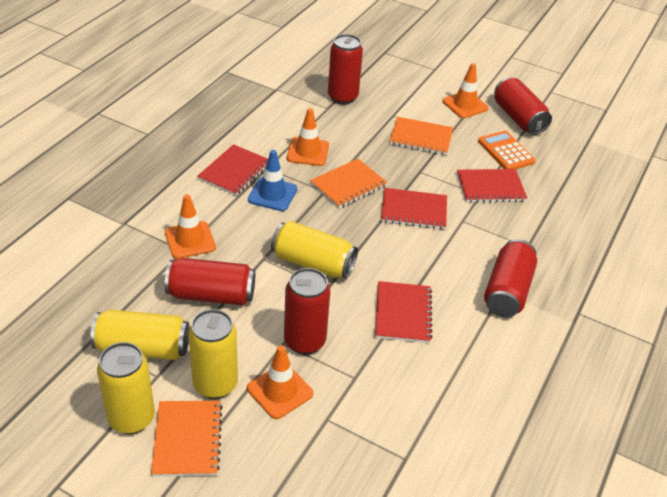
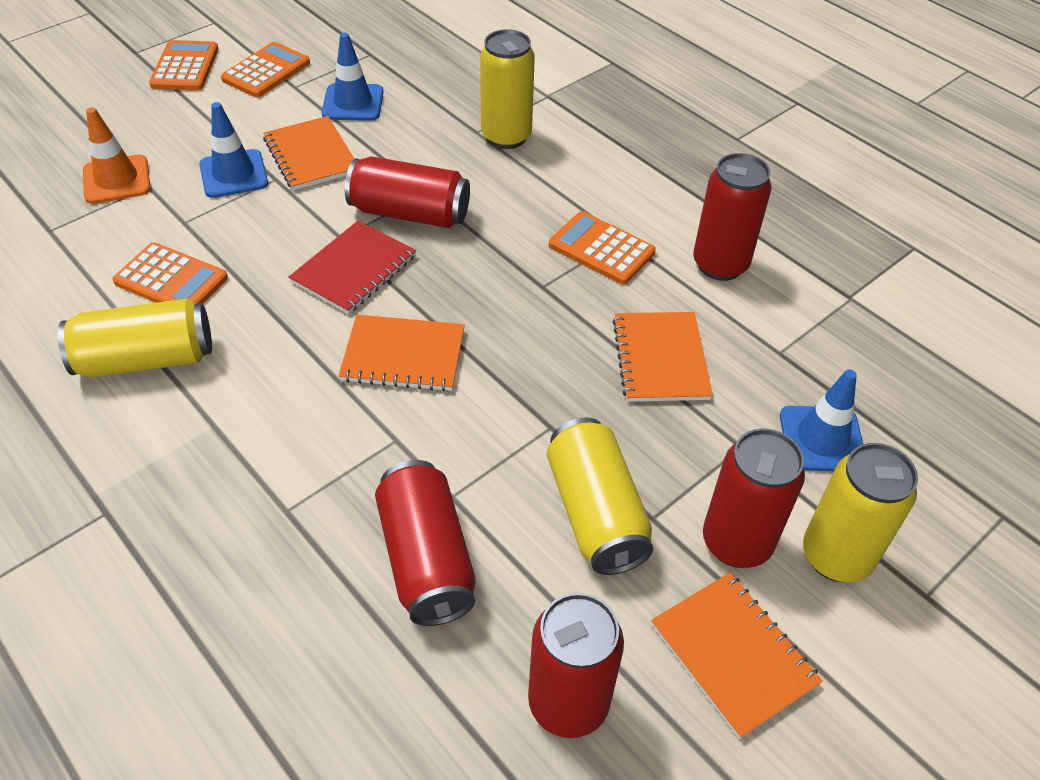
blue traffic cone: 1 -> 3
orange calculator: 1 -> 4
orange notebook: 3 -> 4
orange traffic cone: 4 -> 1
red notebook: 4 -> 1

